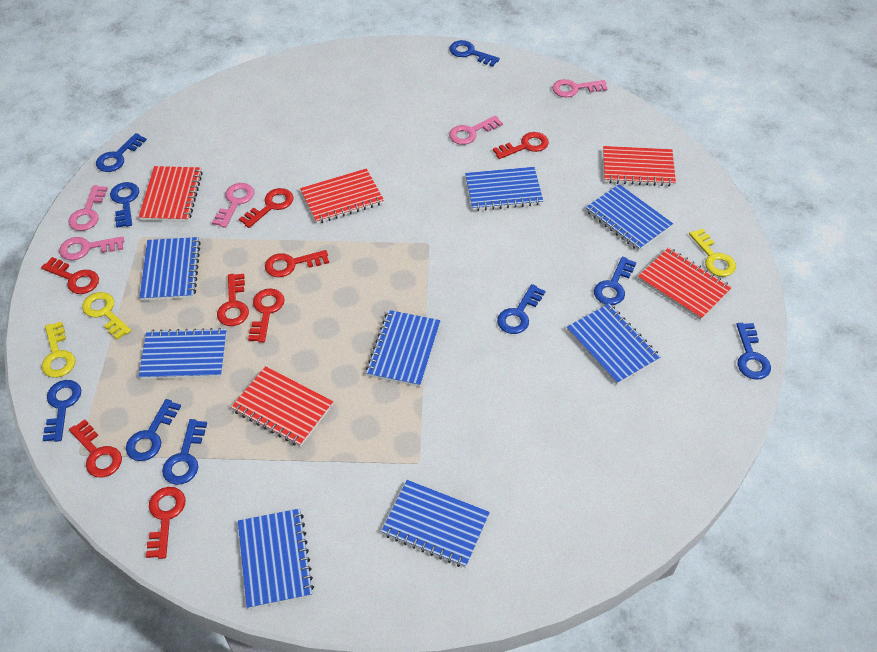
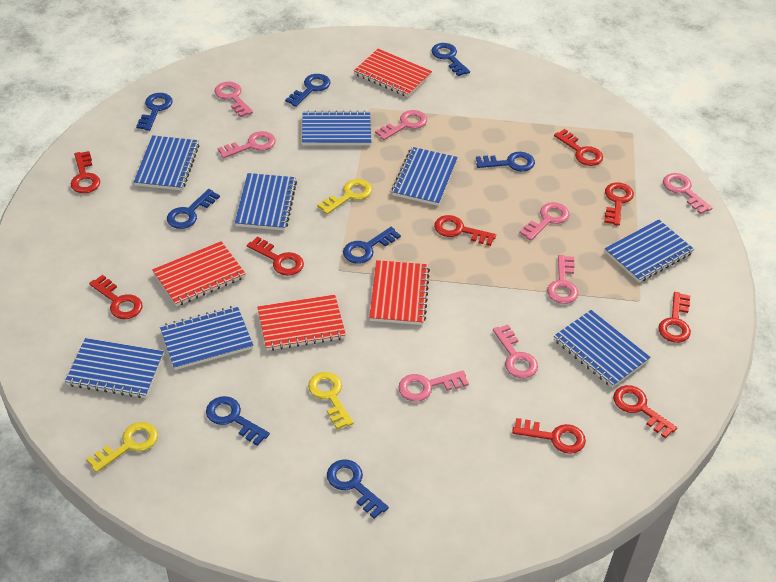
blue key: 9 -> 8
pink key: 5 -> 8
red key: 8 -> 9
red notebook: 5 -> 4

